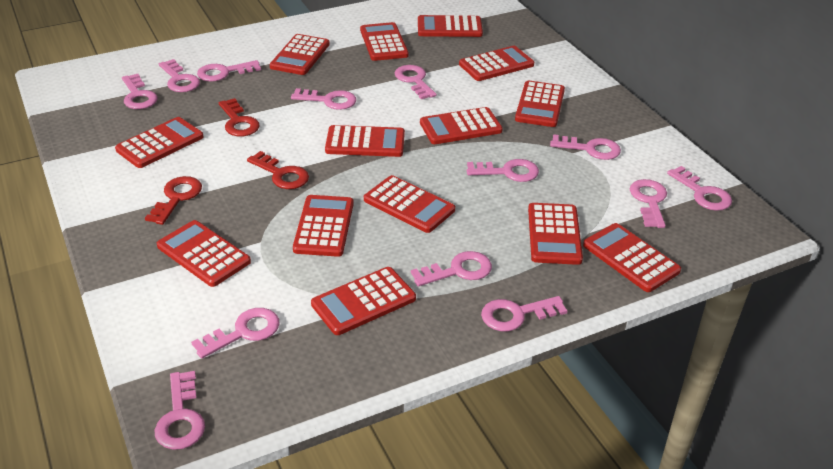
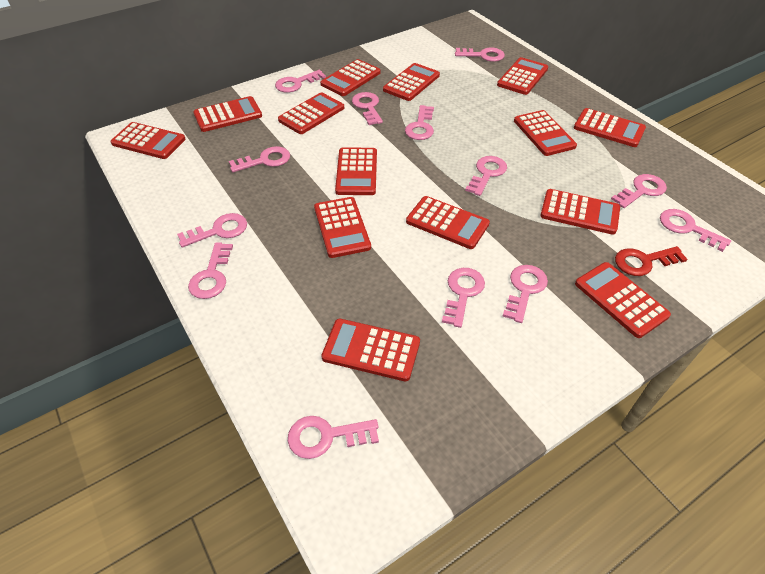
red key: 3 -> 1

